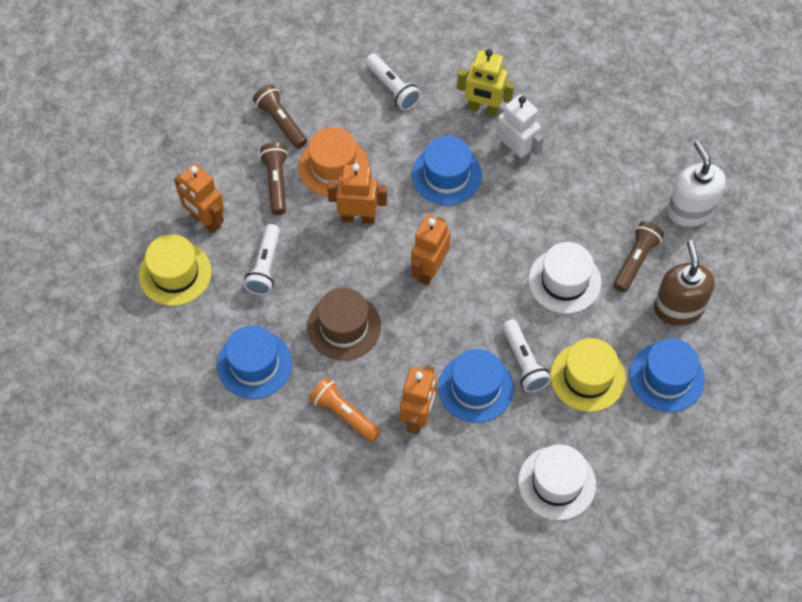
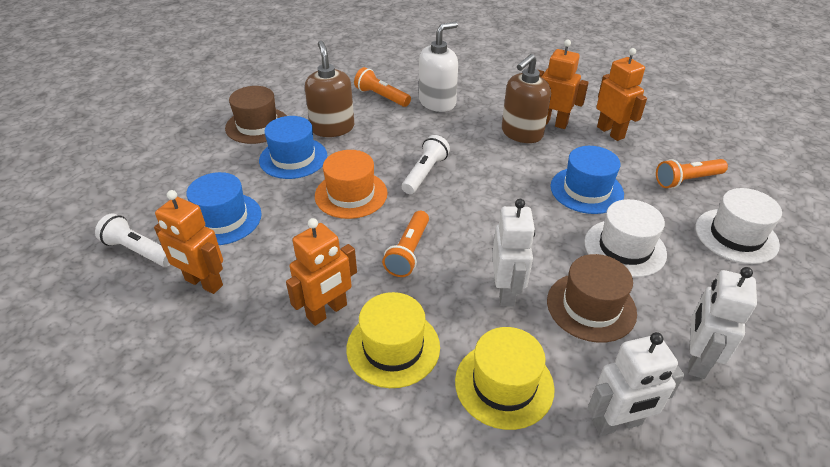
blue hat: 4 -> 3
brown flashlight: 3 -> 0
brown hat: 1 -> 2
brown soap dispenser: 1 -> 2
orange flashlight: 1 -> 3
white flashlight: 3 -> 2
white robot: 1 -> 3
yellow robot: 1 -> 0

